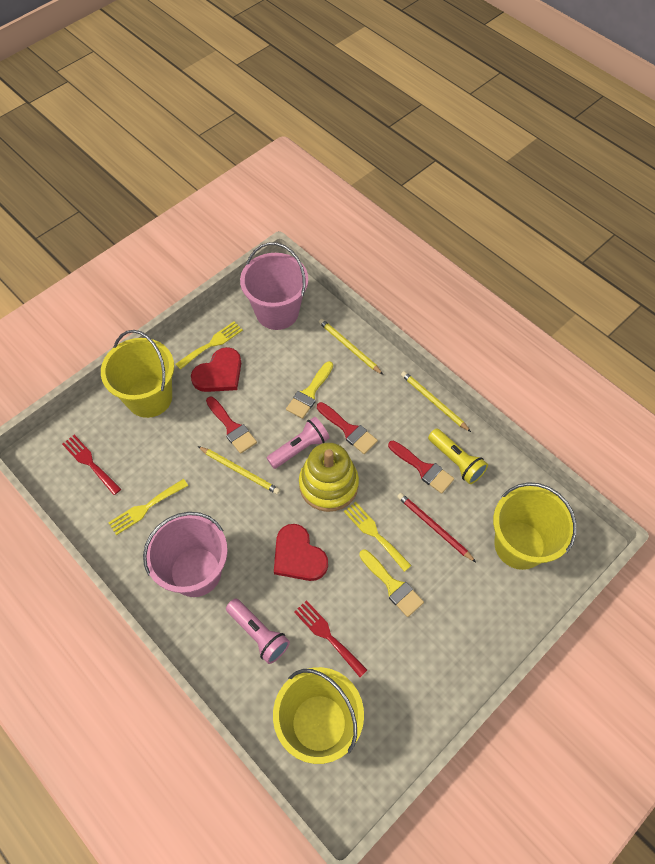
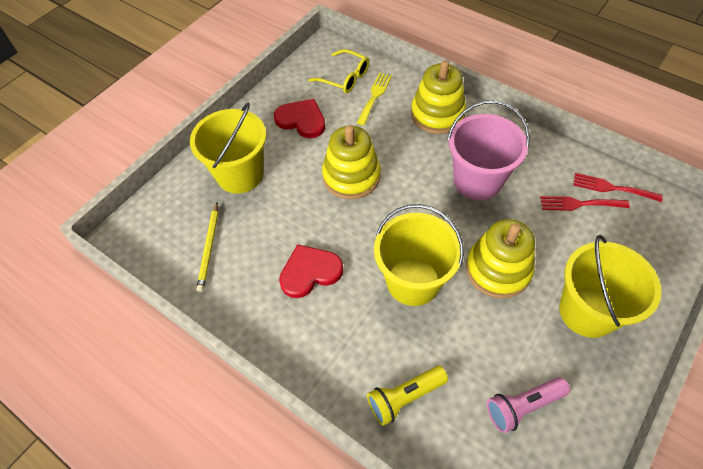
pink bucket: 2 -> 1
pink flashlight: 2 -> 1
red brush: 3 -> 0
red pencil: 1 -> 0
yellow brush: 2 -> 0
yellow fork: 3 -> 1
yellow glasses: 0 -> 1
yellow pencil: 3 -> 1
yellow stacking toy: 1 -> 3

